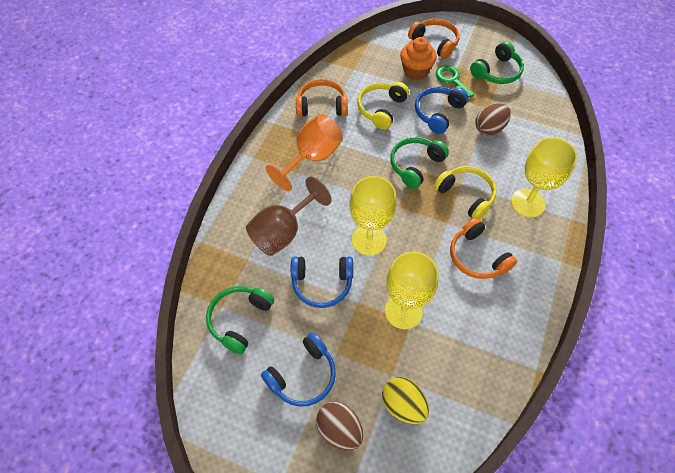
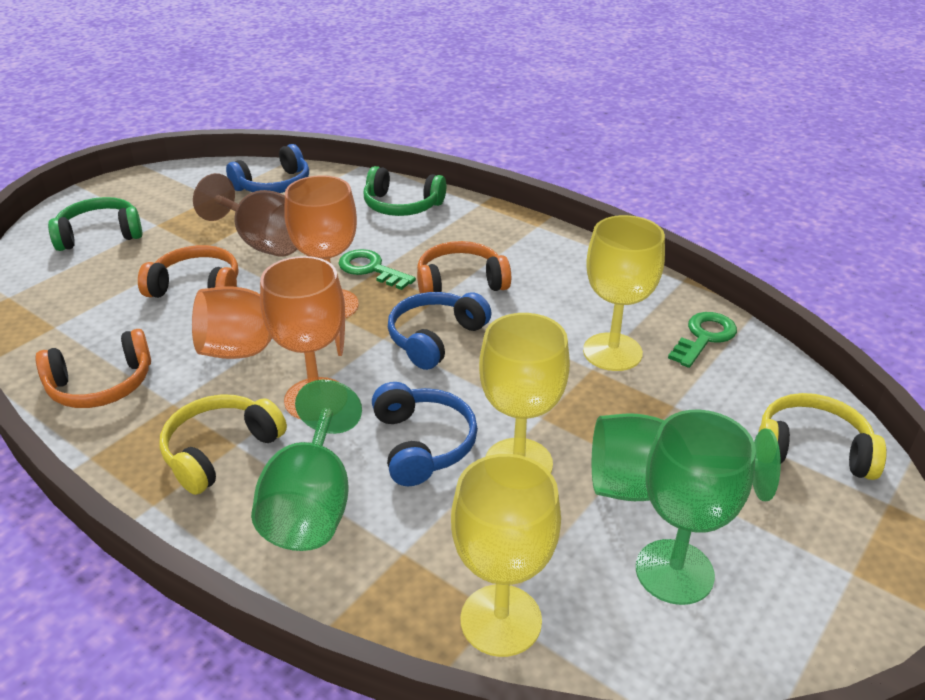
brown egg: 2 -> 0
green goblet: 0 -> 3
green headphones: 3 -> 2
green key: 1 -> 2
orange cupcake: 1 -> 0
orange goblet: 1 -> 3
yellow egg: 1 -> 0

